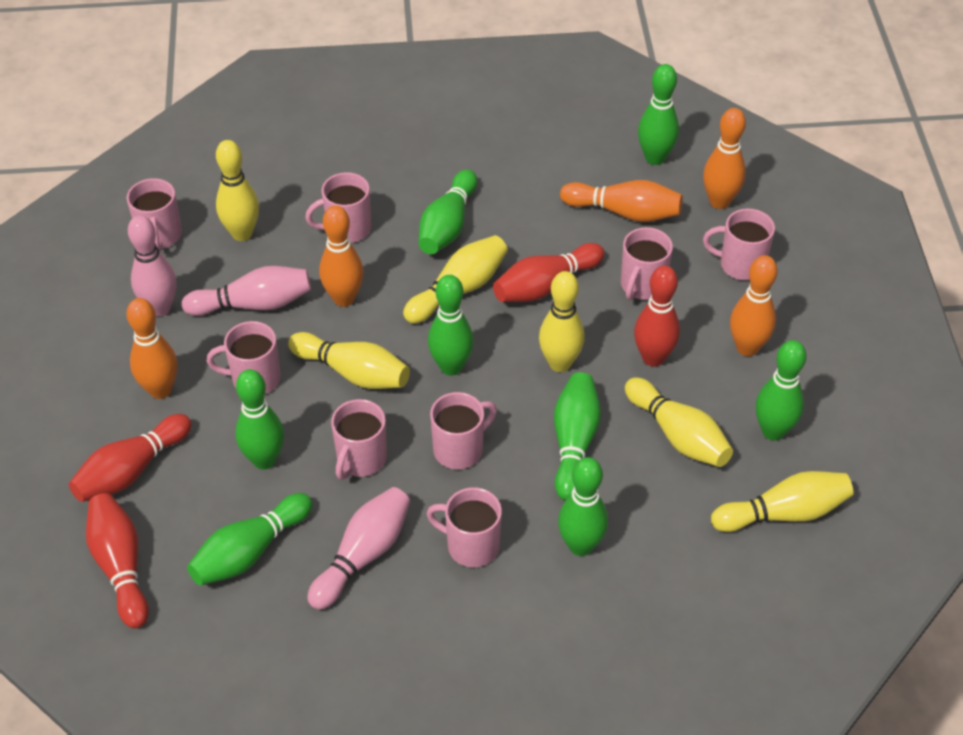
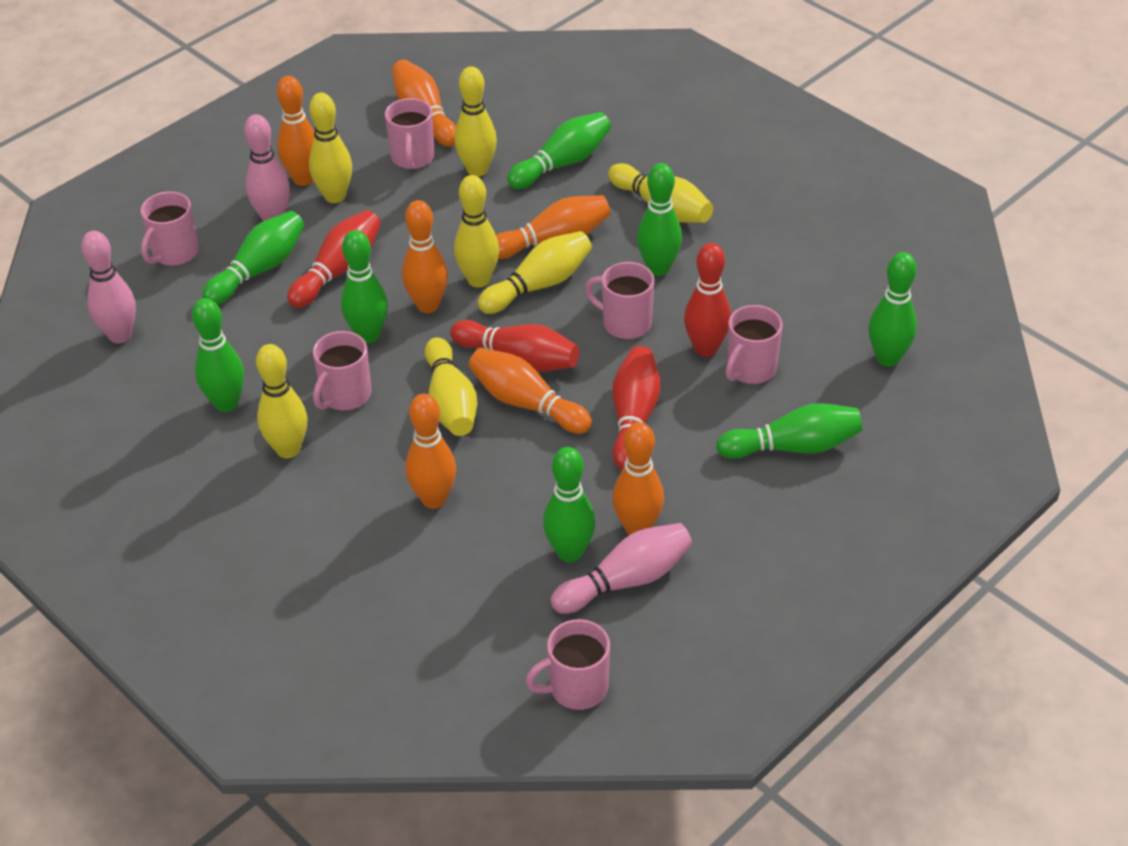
orange bowling pin: 5 -> 7
pink mug: 8 -> 6
yellow bowling pin: 6 -> 7

